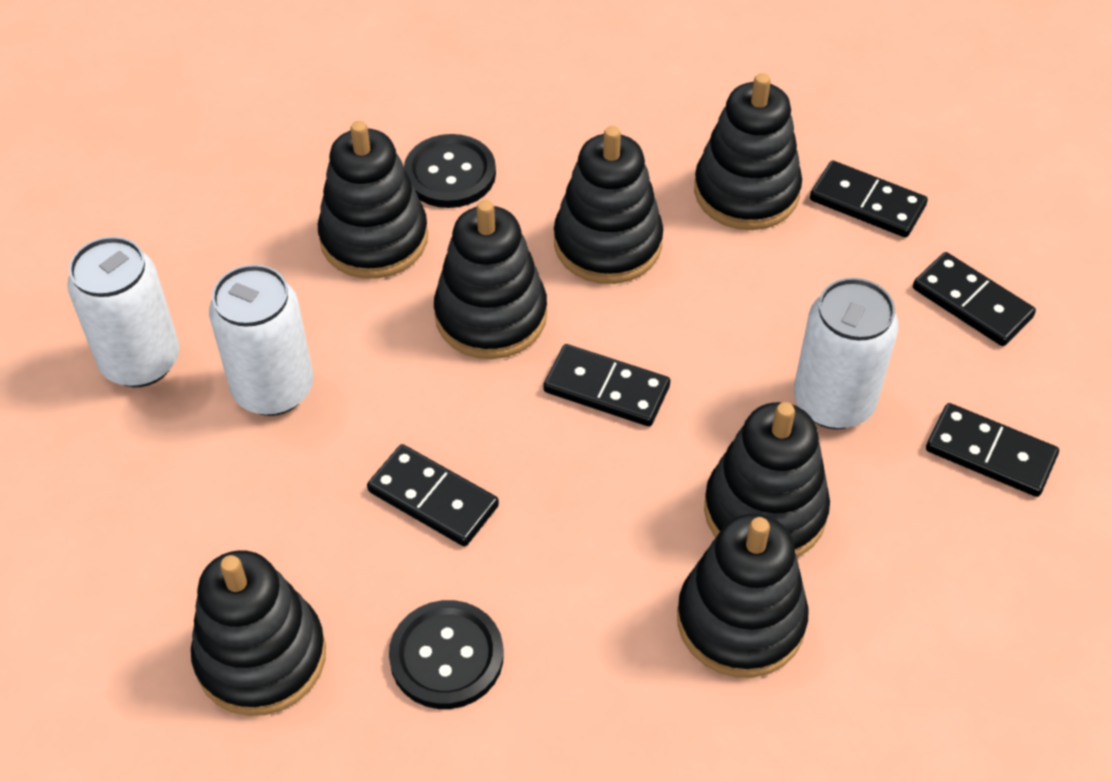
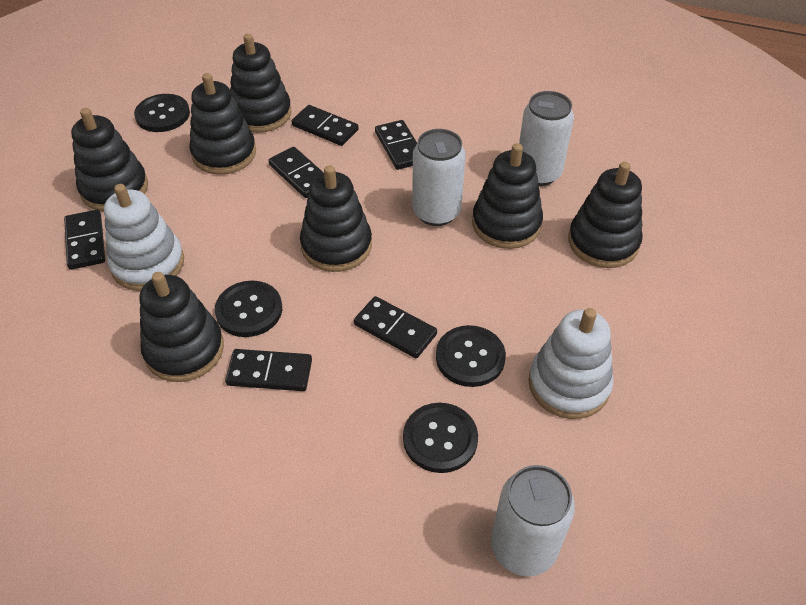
black button: 2 -> 4
black domino: 5 -> 6
white stacking toy: 0 -> 2

